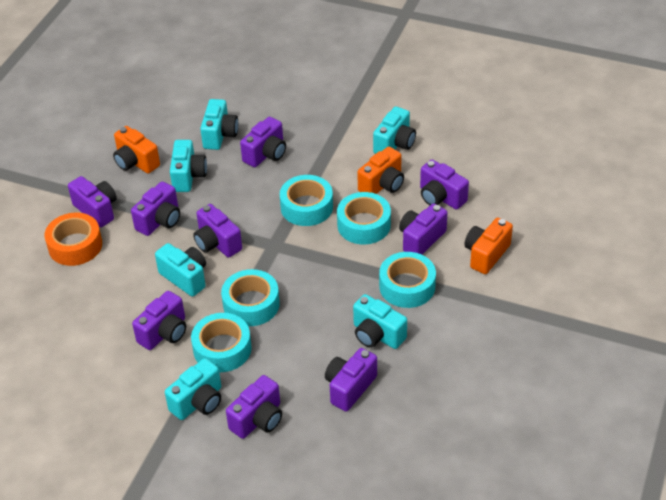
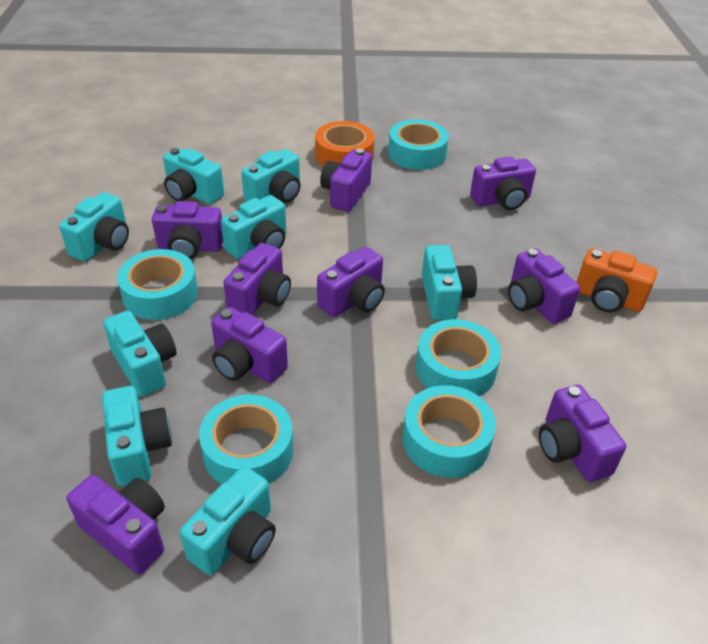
orange camera: 3 -> 1
turquoise camera: 6 -> 8

